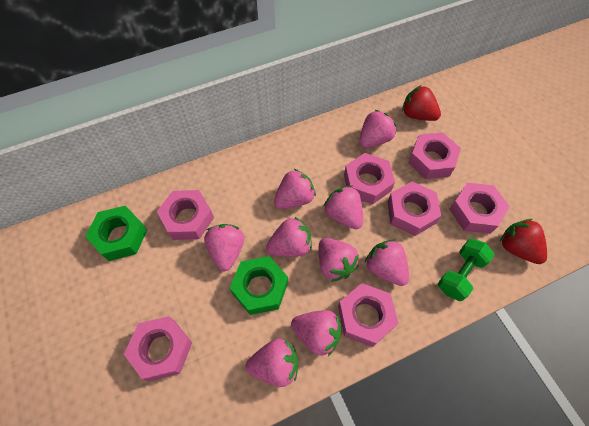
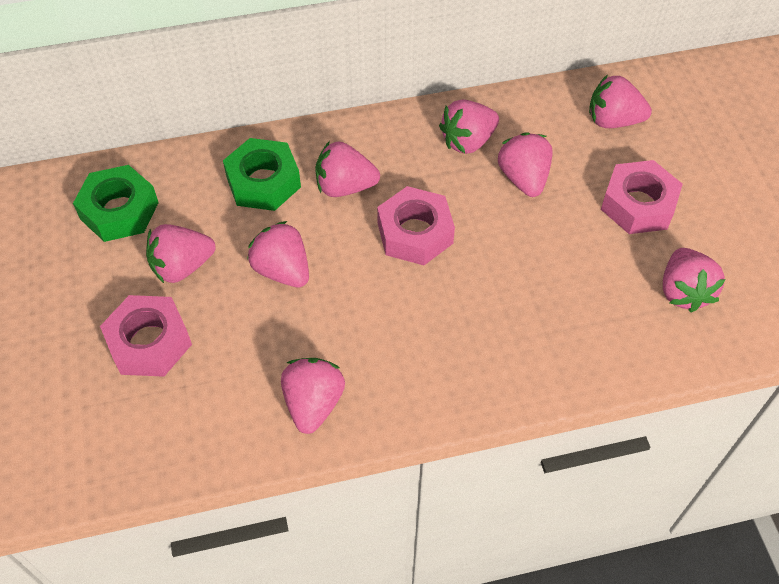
green dumbbell: 1 -> 0
pink nut: 7 -> 3
pink strawberry: 9 -> 8
red strawberry: 2 -> 0

